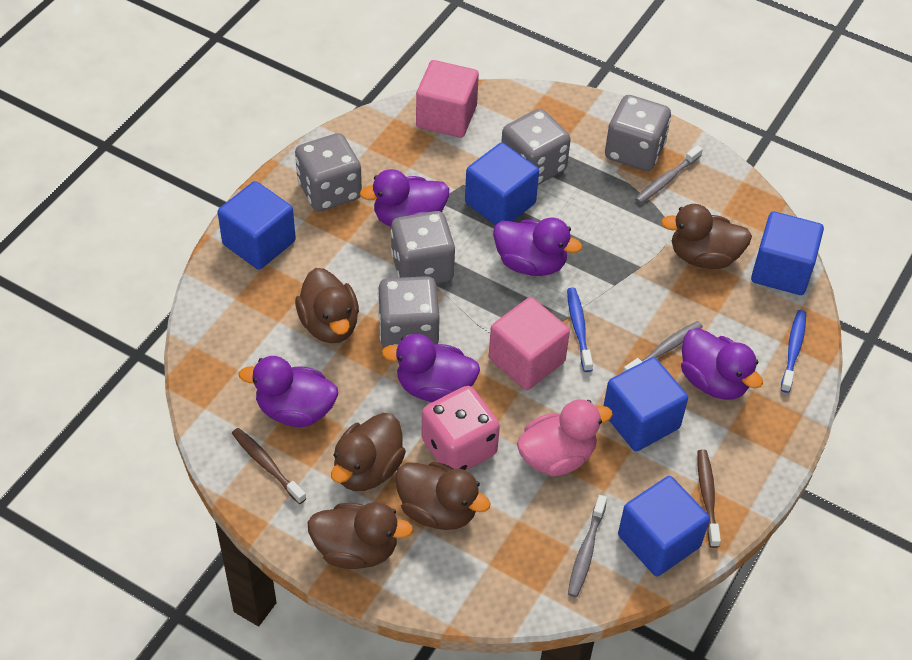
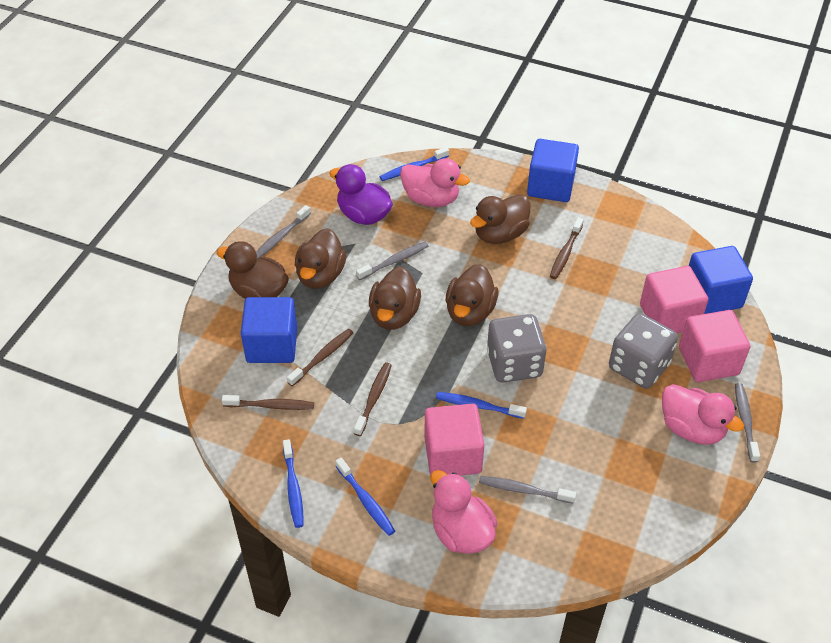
blue cube: 5 -> 3
blue toothbrush: 2 -> 4
brown toothbrush: 2 -> 4
grey dice: 5 -> 2
grey toothbrush: 3 -> 4
pink cube: 2 -> 3
pink dice: 1 -> 0
pink duck: 1 -> 3
purple duck: 5 -> 1

